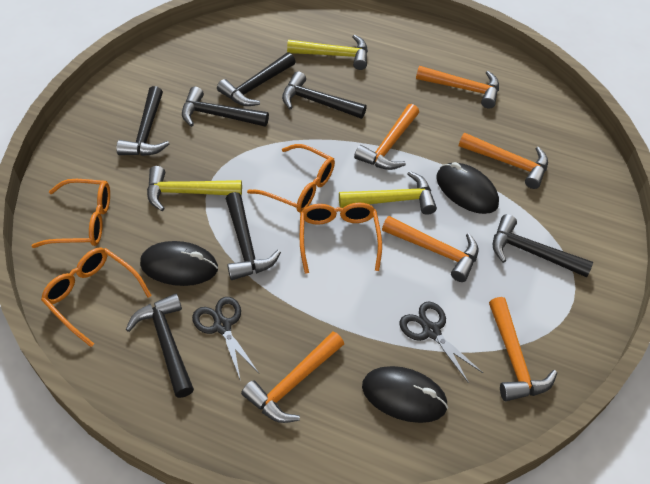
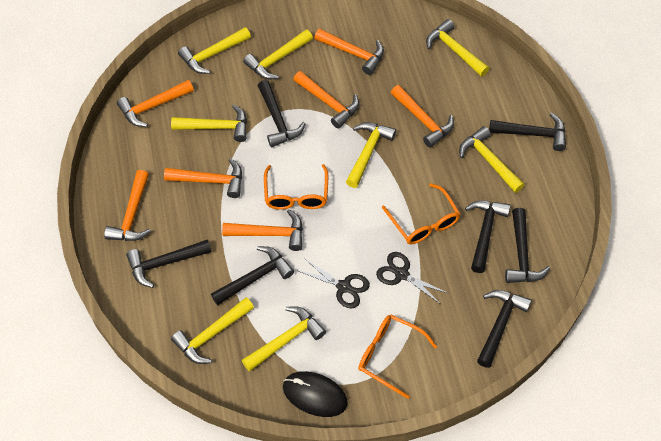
black mouse: 3 -> 1
orange glasses: 4 -> 3
orange hammer: 6 -> 7
yellow hammer: 3 -> 8

